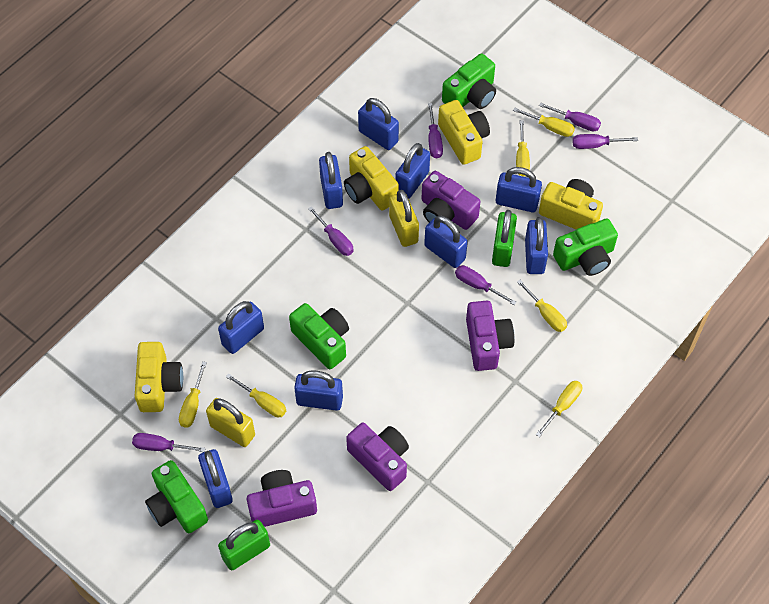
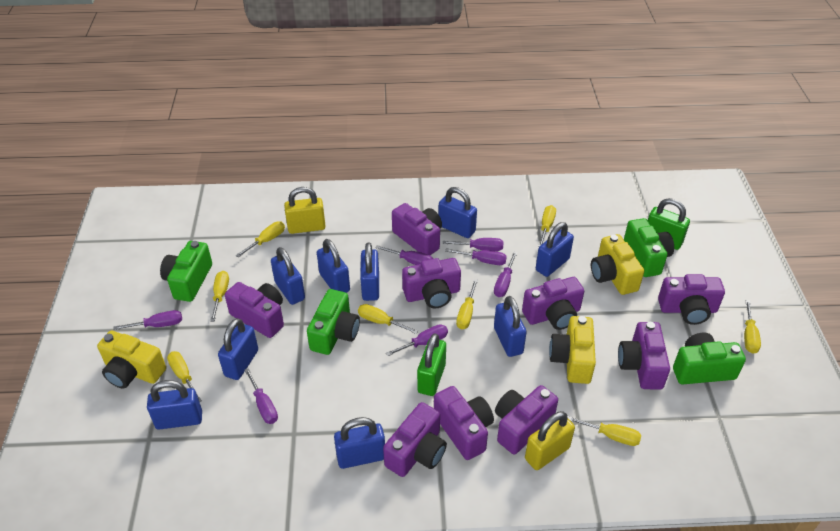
purple camera: 4 -> 9
purple screwdriver: 6 -> 7
yellow camera: 4 -> 3
yellow screwdriver: 6 -> 8

